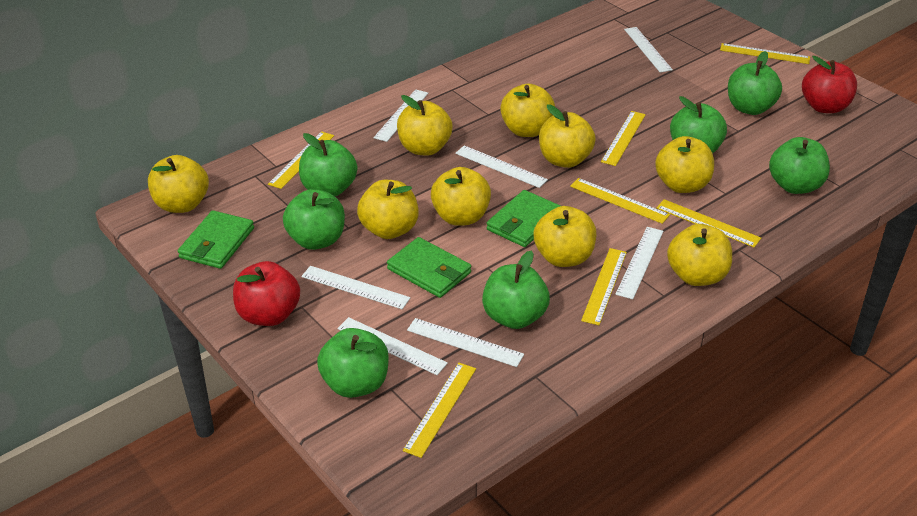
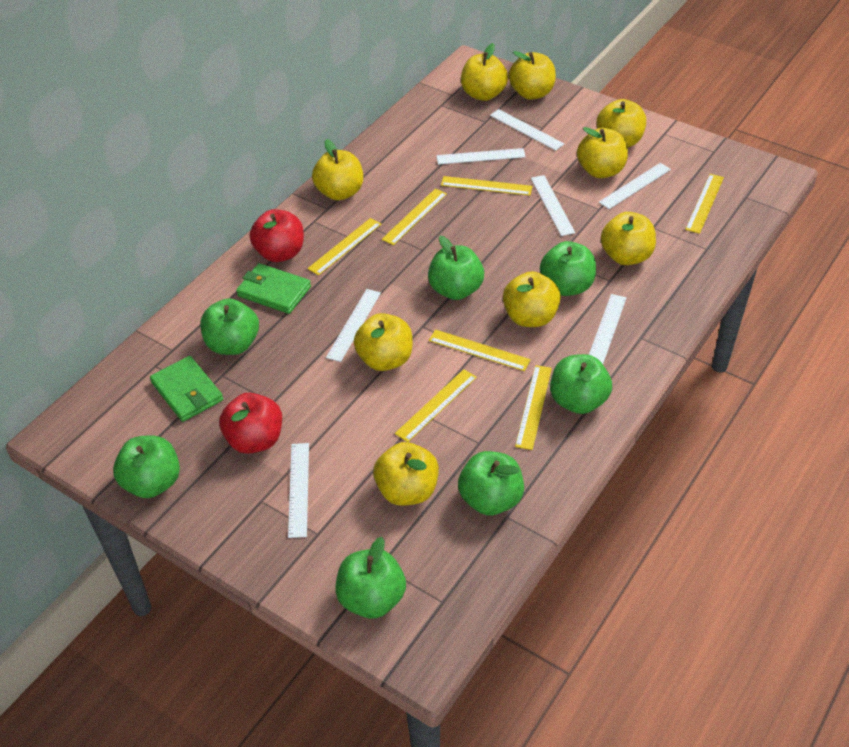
green wallet: 3 -> 2

